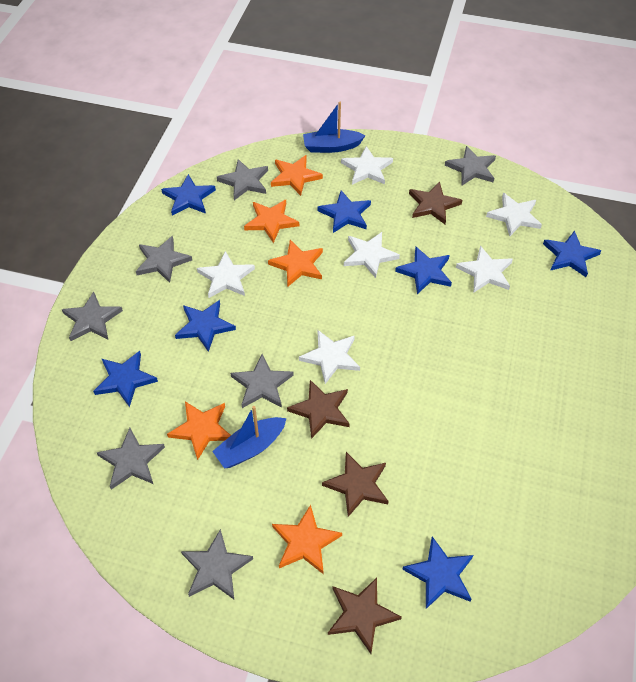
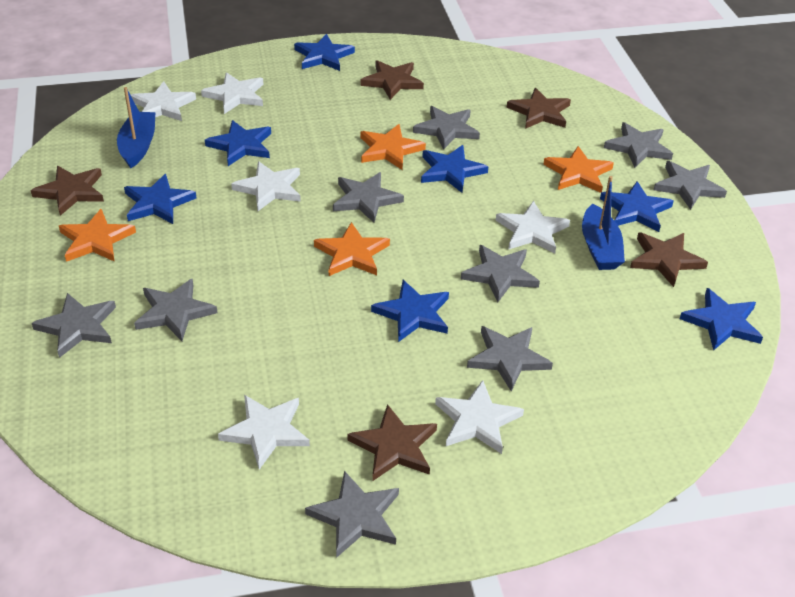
brown star: 4 -> 5
grey star: 7 -> 9
orange star: 5 -> 4

